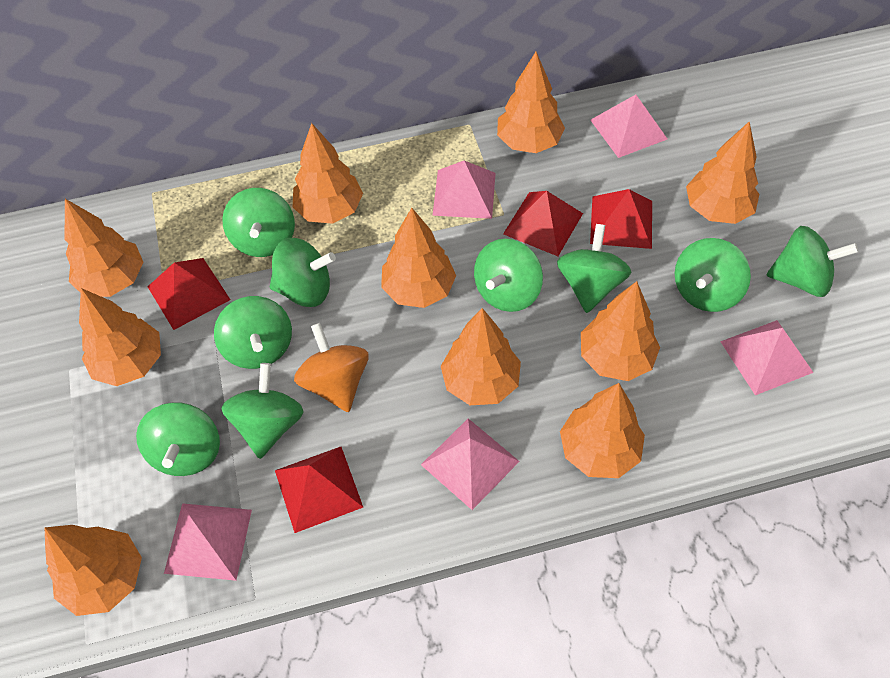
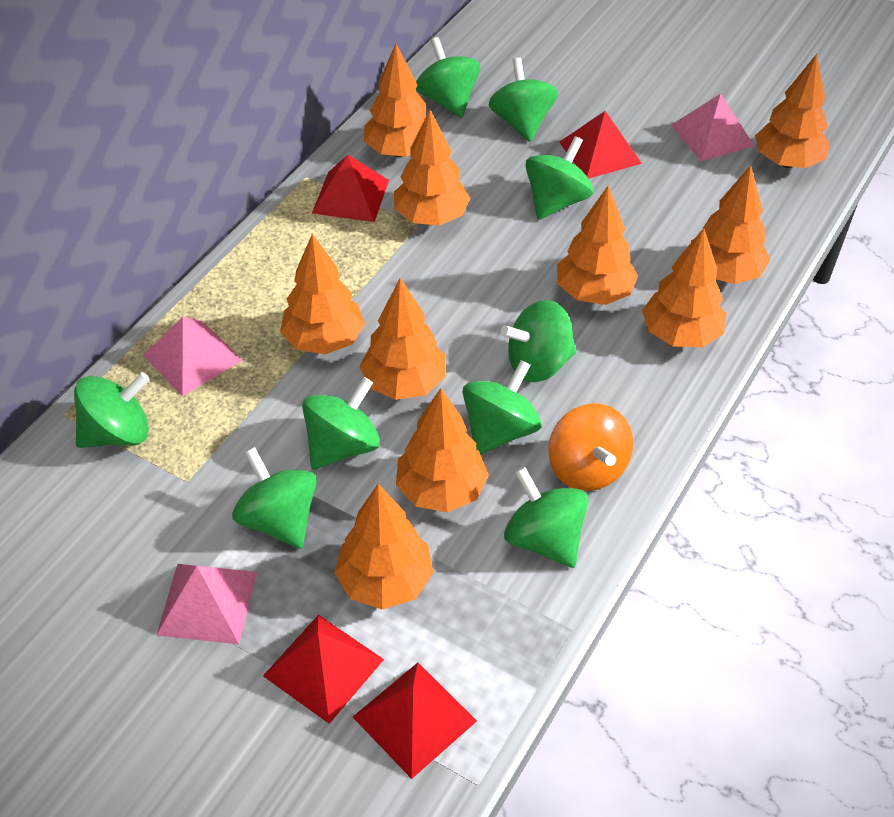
pink pyramid: 5 -> 3

